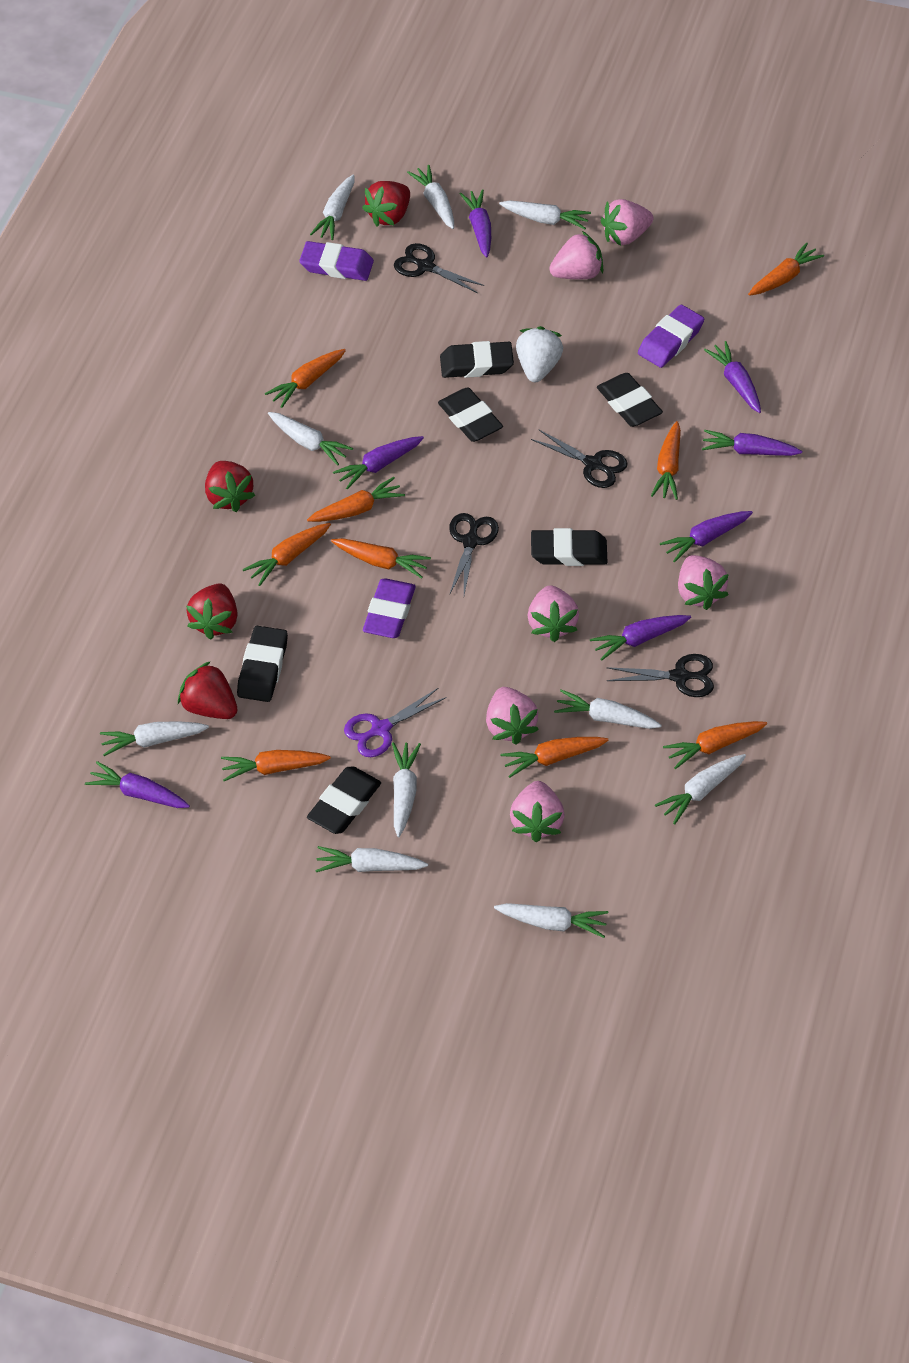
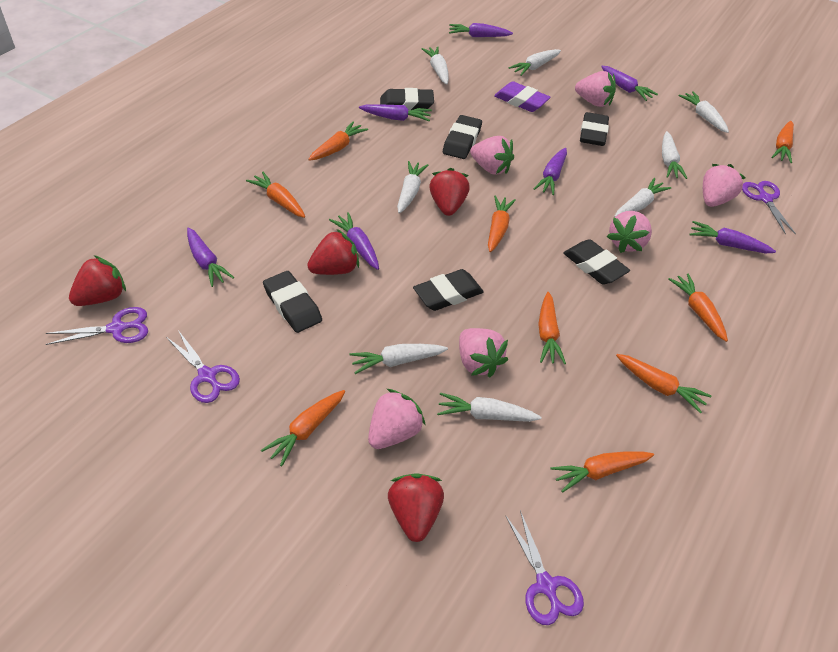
black scissors: 4 -> 0
purple eraser: 3 -> 1
purple scissors: 1 -> 4
white carrot: 10 -> 8
white strawberry: 1 -> 0

